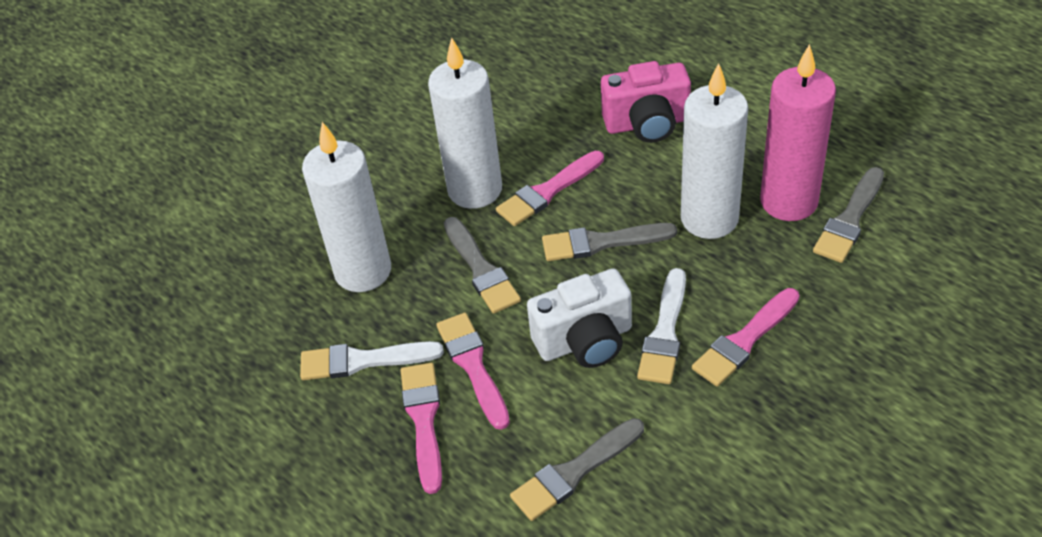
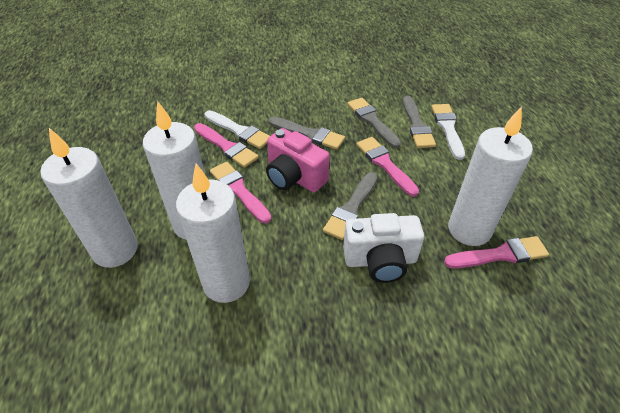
pink candle: 1 -> 0
white candle: 3 -> 4

